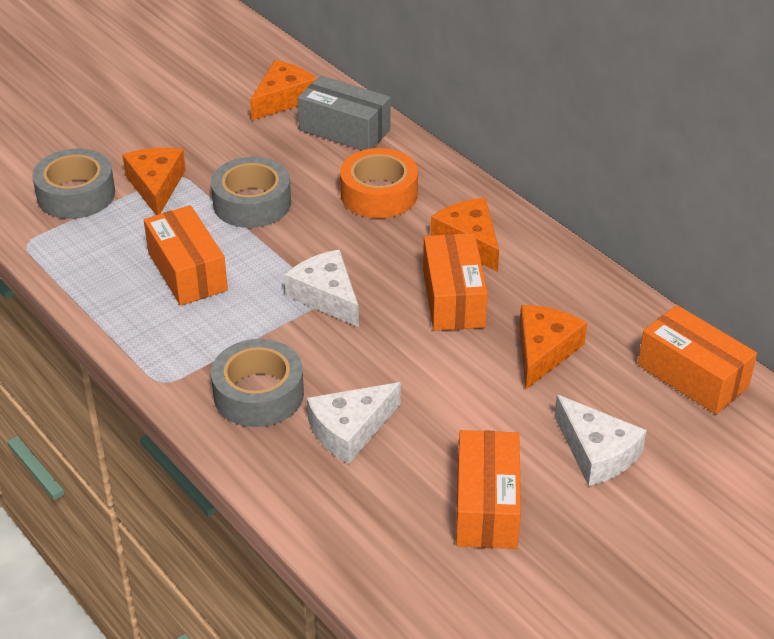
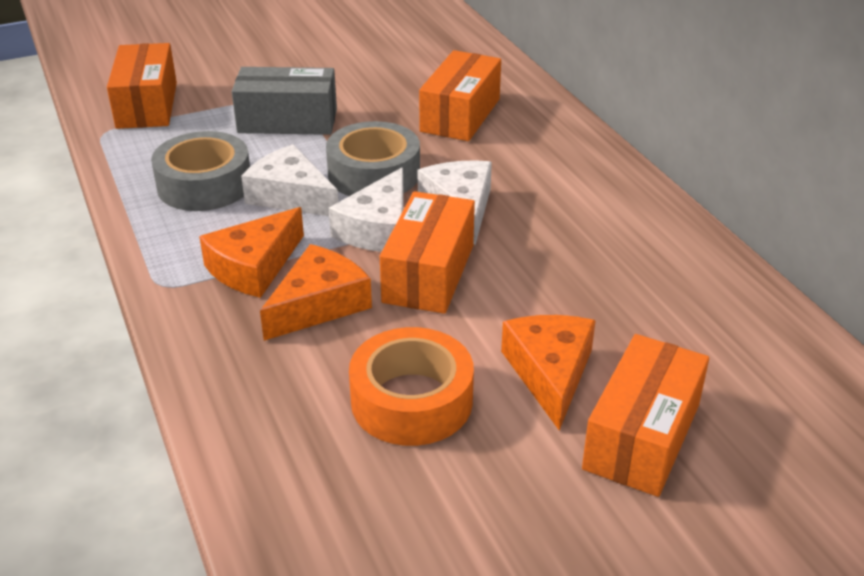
grey tape: 3 -> 2
orange cheese: 4 -> 3

